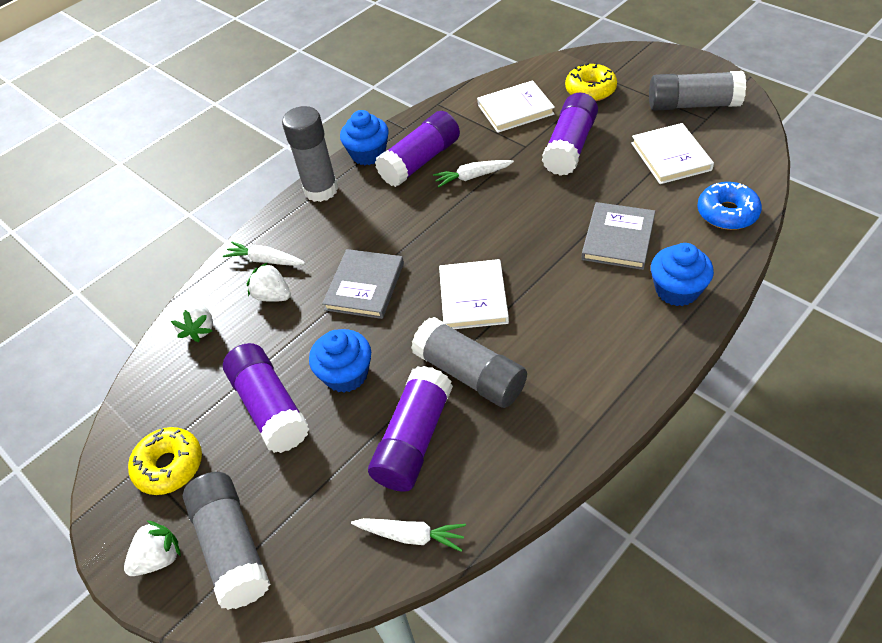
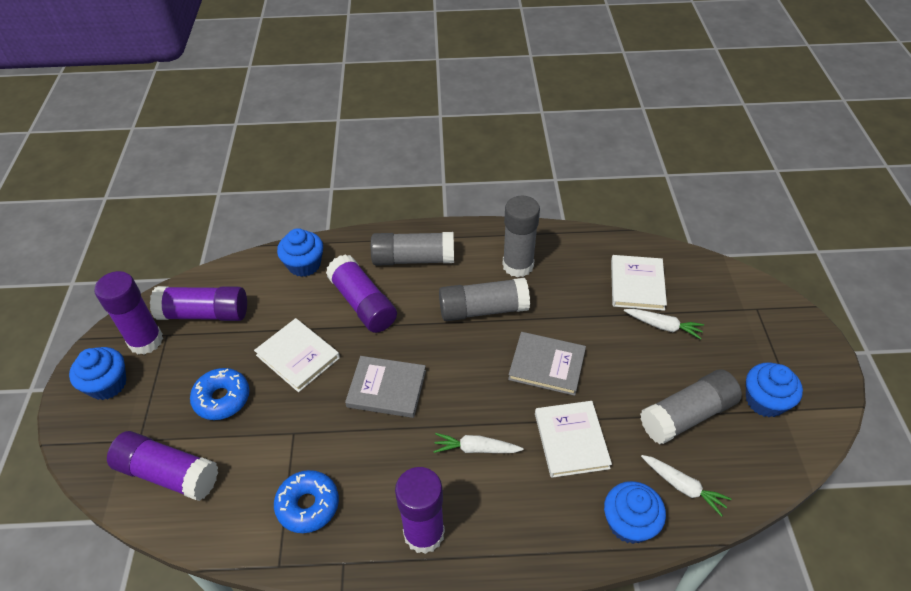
blue cupcake: 3 -> 4
blue donut: 1 -> 2
purple glue stick: 4 -> 5
white strawberry: 3 -> 0
yellow donut: 2 -> 0

